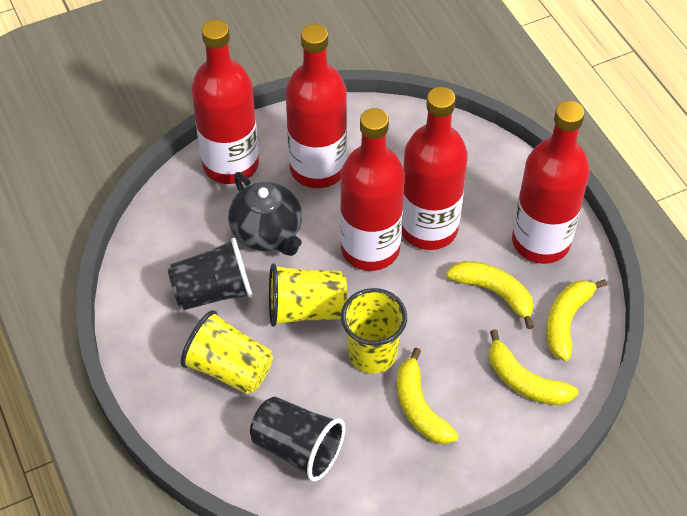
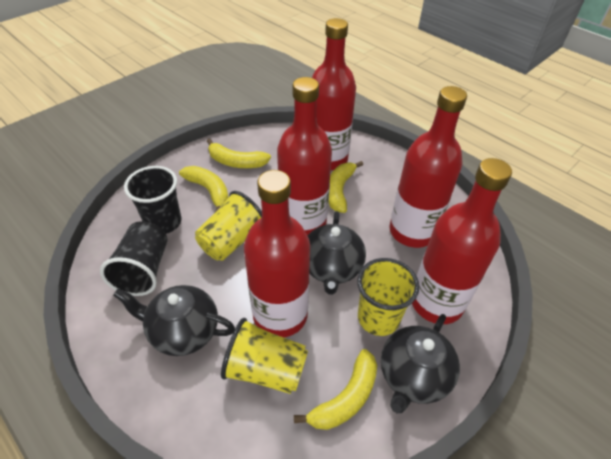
black teapot: 1 -> 3

